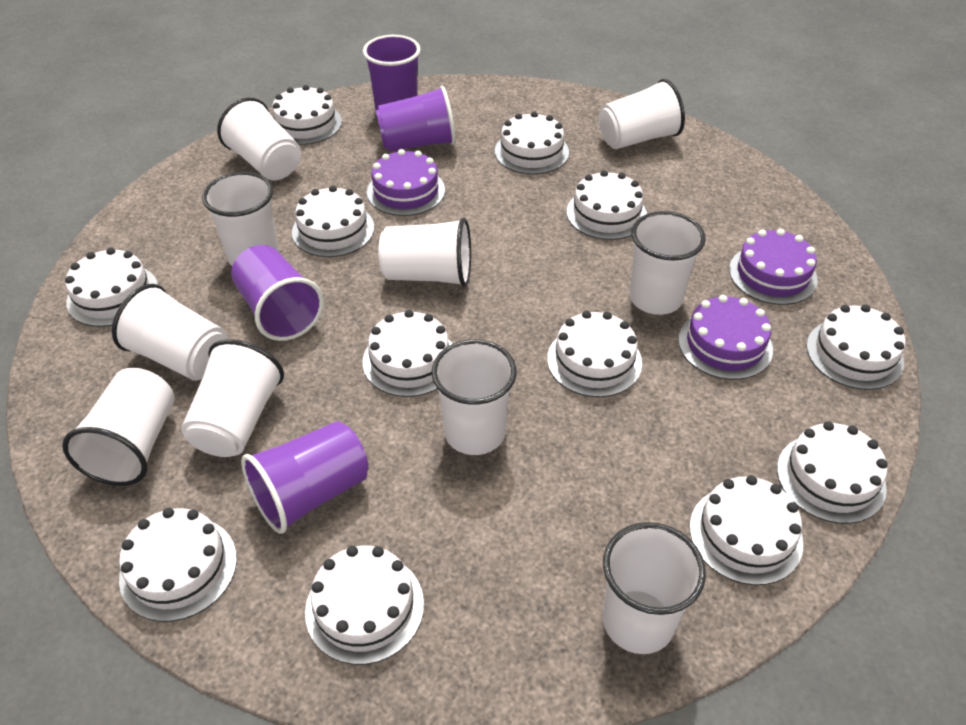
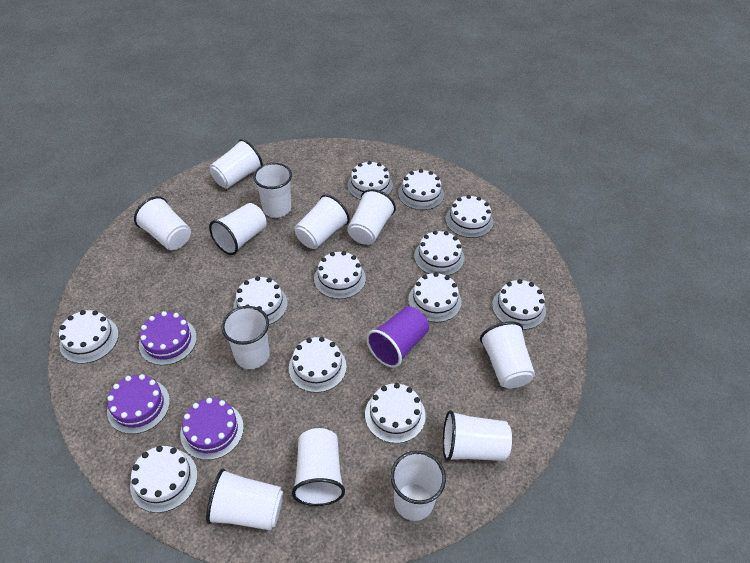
purple cup: 4 -> 1
white cup: 10 -> 12

